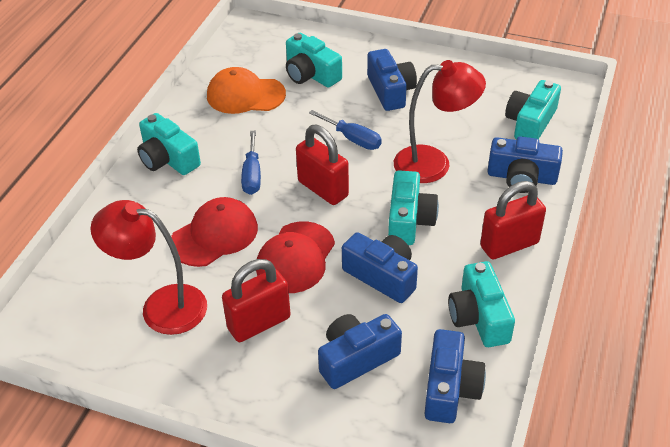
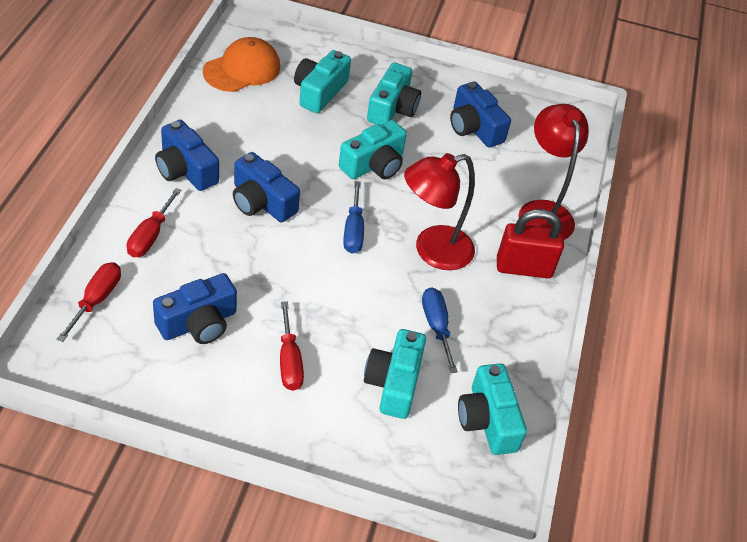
blue camera: 5 -> 4
red cap: 2 -> 0
red padlock: 3 -> 1
red screwdriver: 0 -> 3

